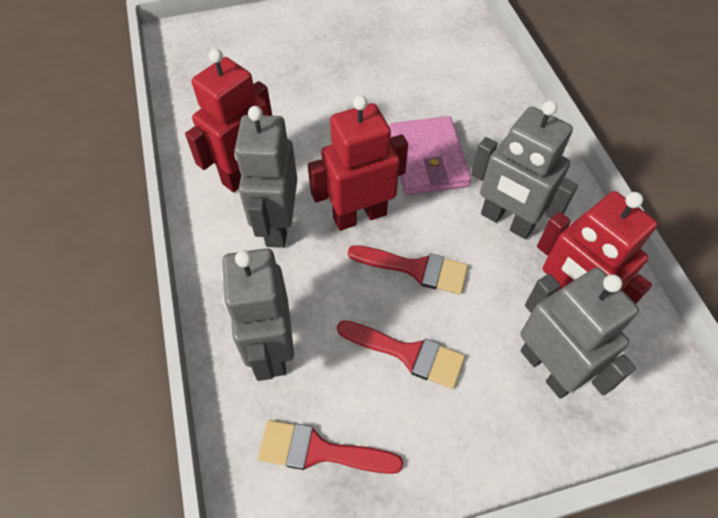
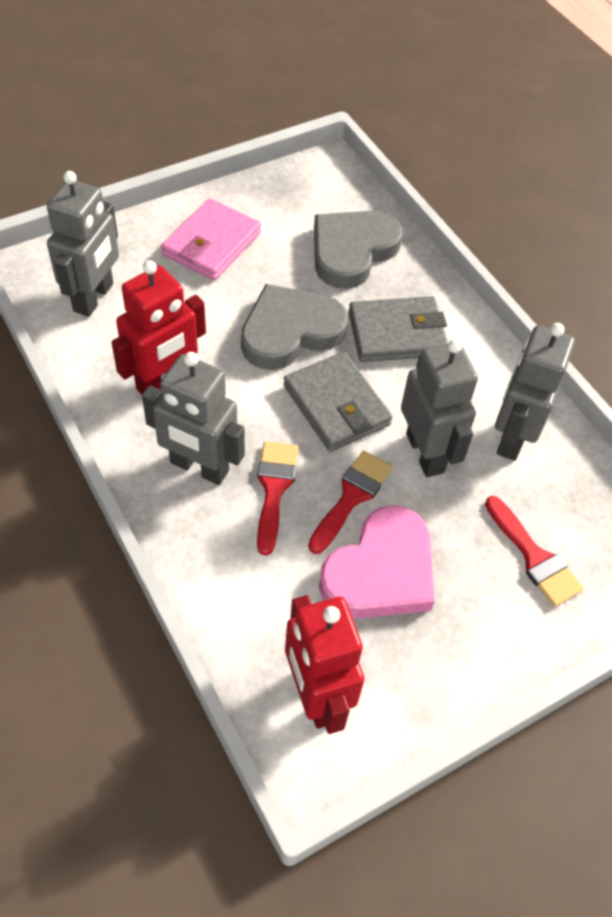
grey heart: 0 -> 2
grey wallet: 0 -> 2
pink heart: 0 -> 1
red robot: 3 -> 2

